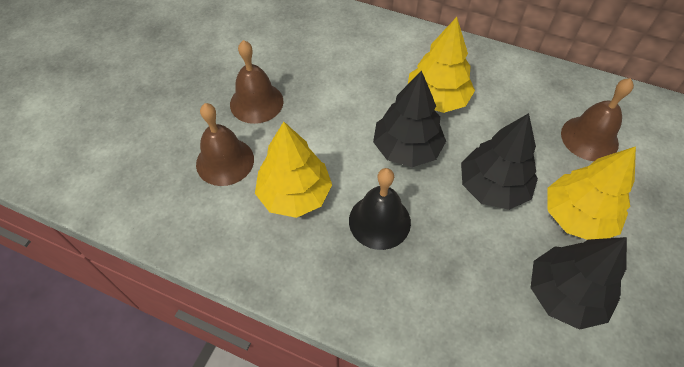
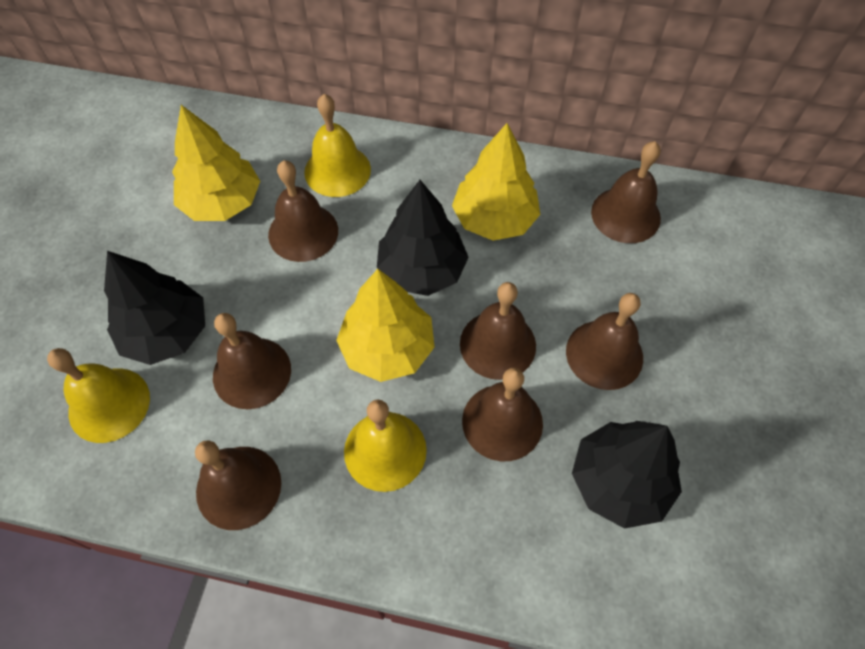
black bell: 1 -> 0
brown bell: 3 -> 7
yellow bell: 0 -> 3

